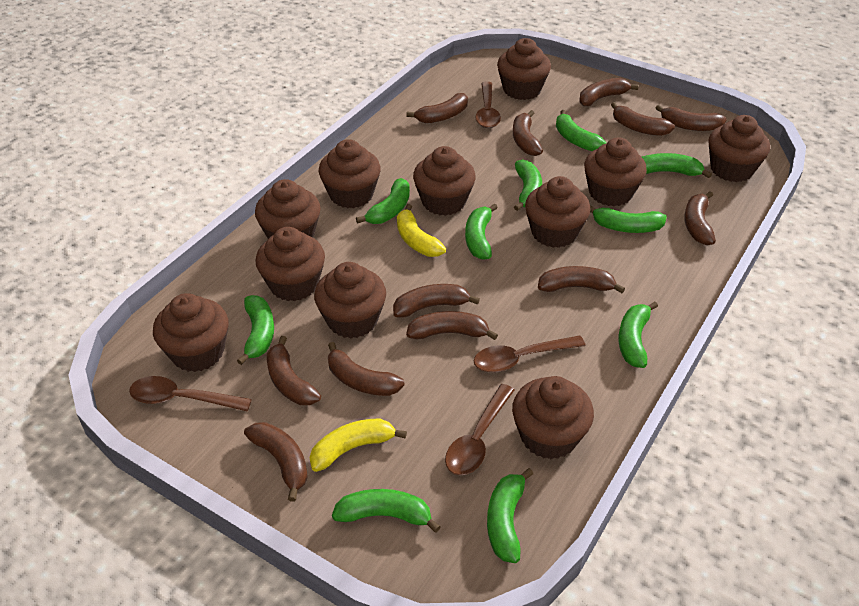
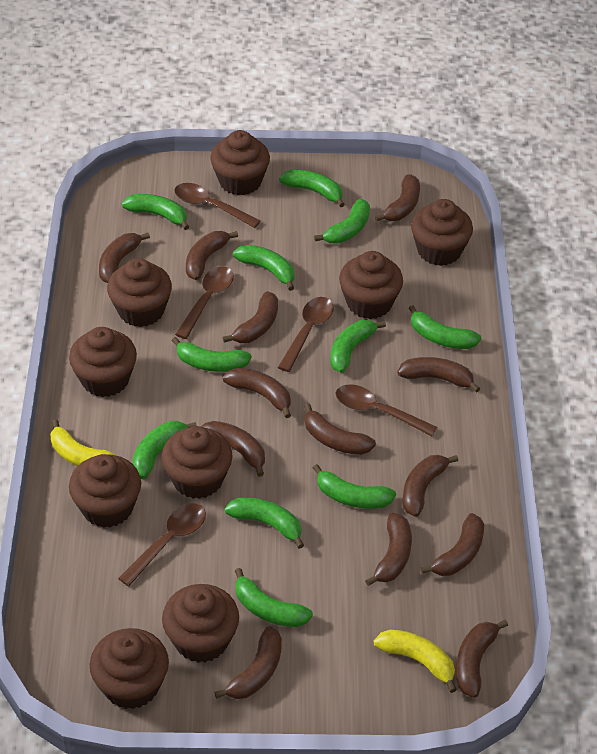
brown banana: 12 -> 13
brown cupcake: 11 -> 9
brown spoon: 4 -> 5
green banana: 10 -> 11

